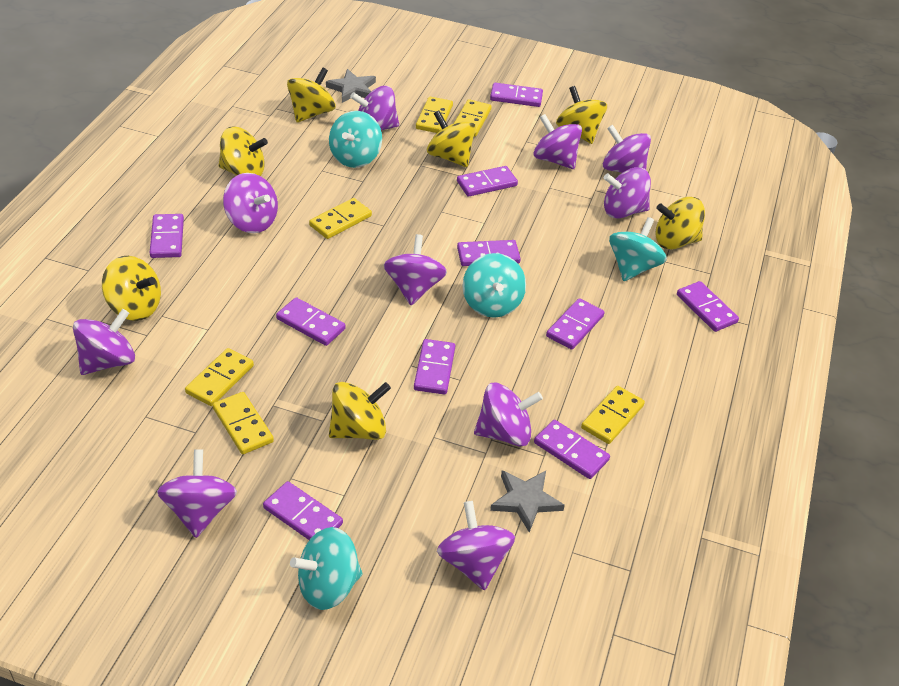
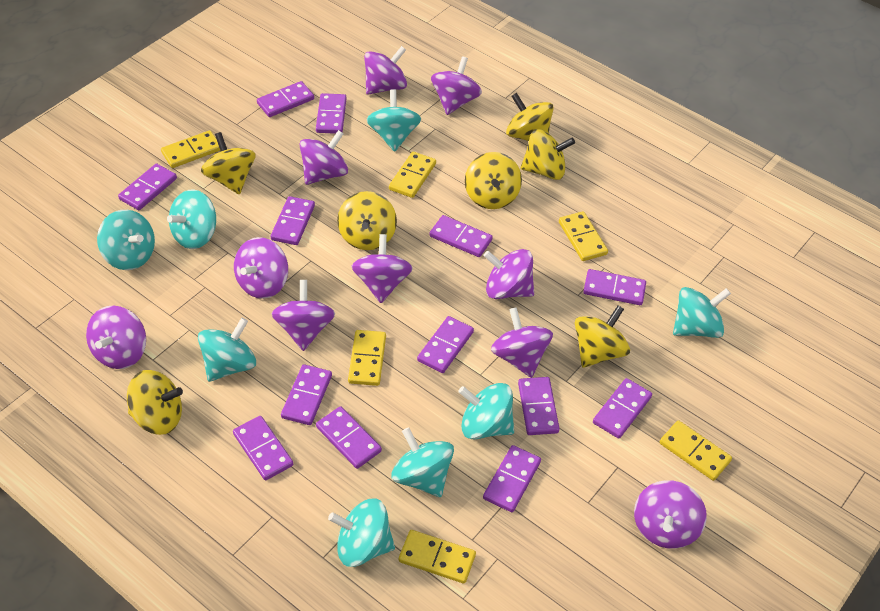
grey star: 2 -> 0
purple domino: 10 -> 13
turquoise spinning top: 4 -> 8

